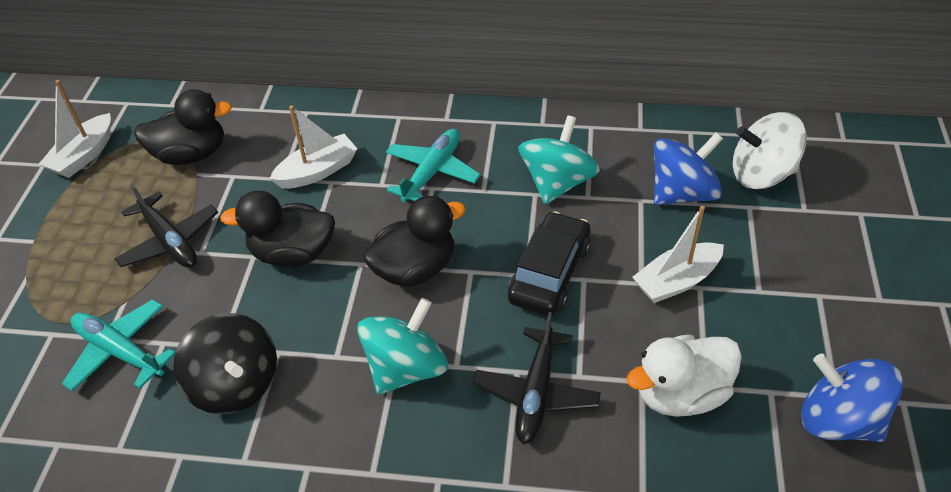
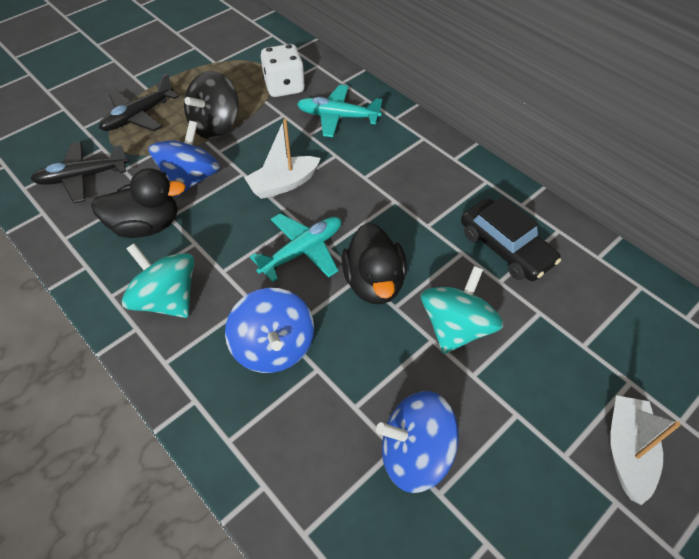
black duck: 3 -> 2
blue spinning top: 2 -> 3
white boat: 3 -> 2
white dice: 0 -> 1
white duck: 1 -> 0
white spinning top: 1 -> 0

